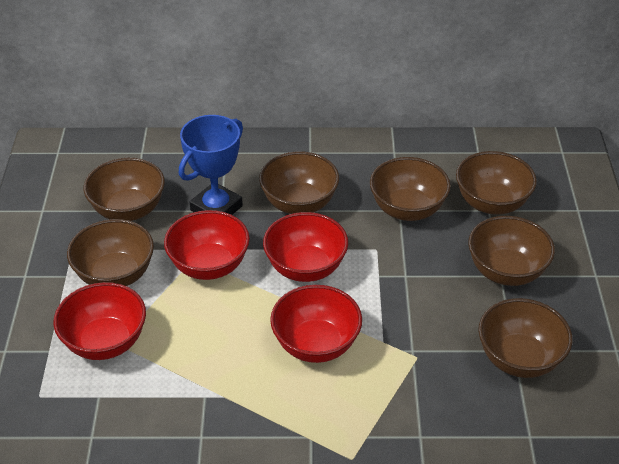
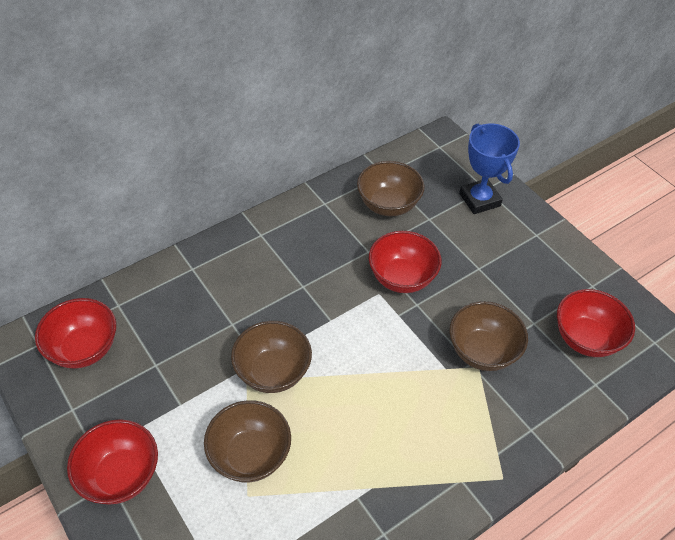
brown bowl: 7 -> 4

